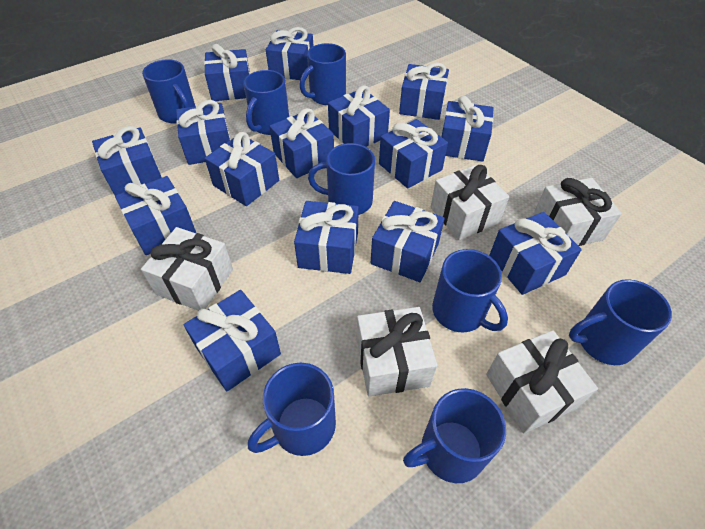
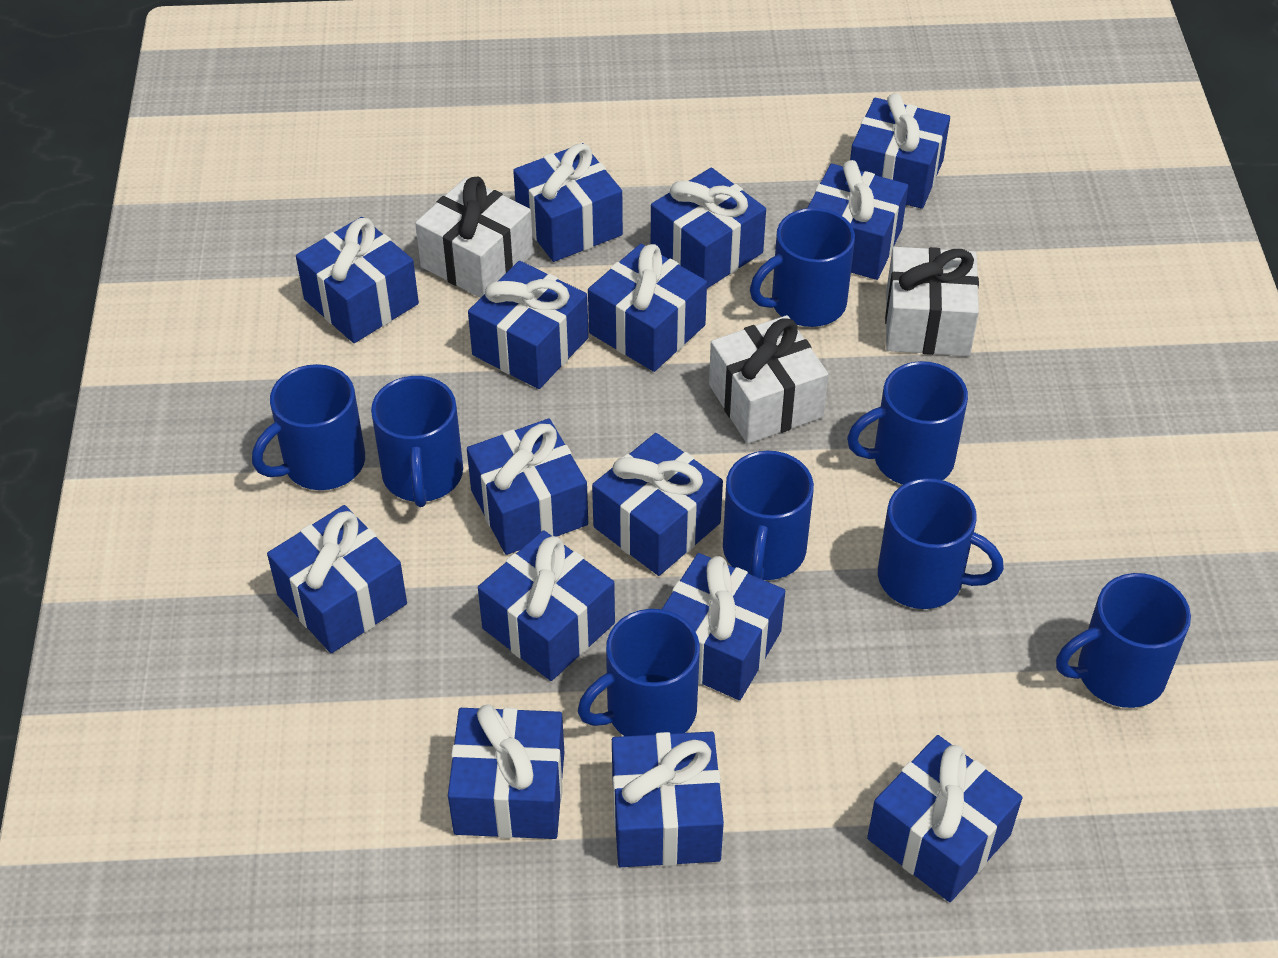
white gift: 5 -> 3

